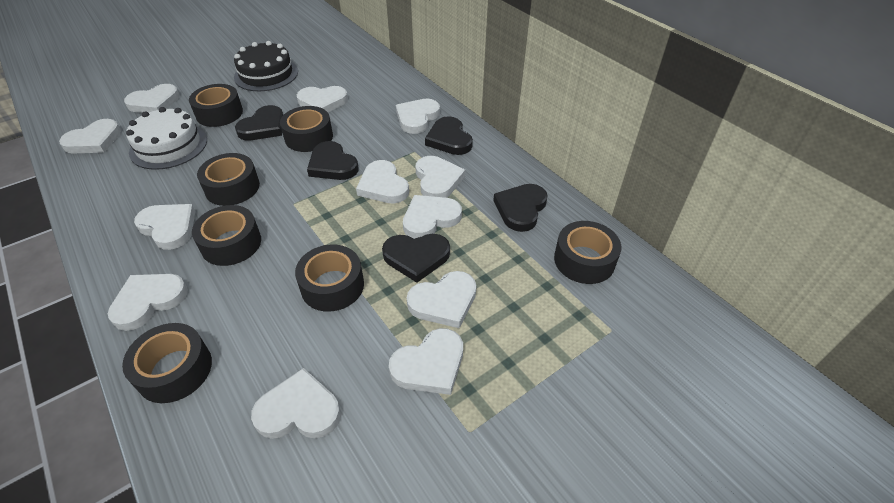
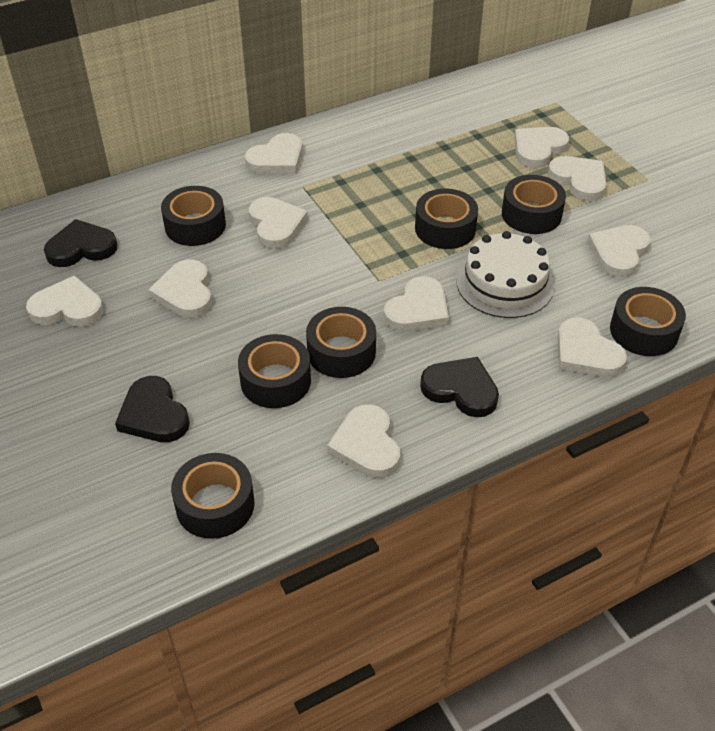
black cake: 1 -> 0
black heart: 5 -> 3
white heart: 12 -> 10

